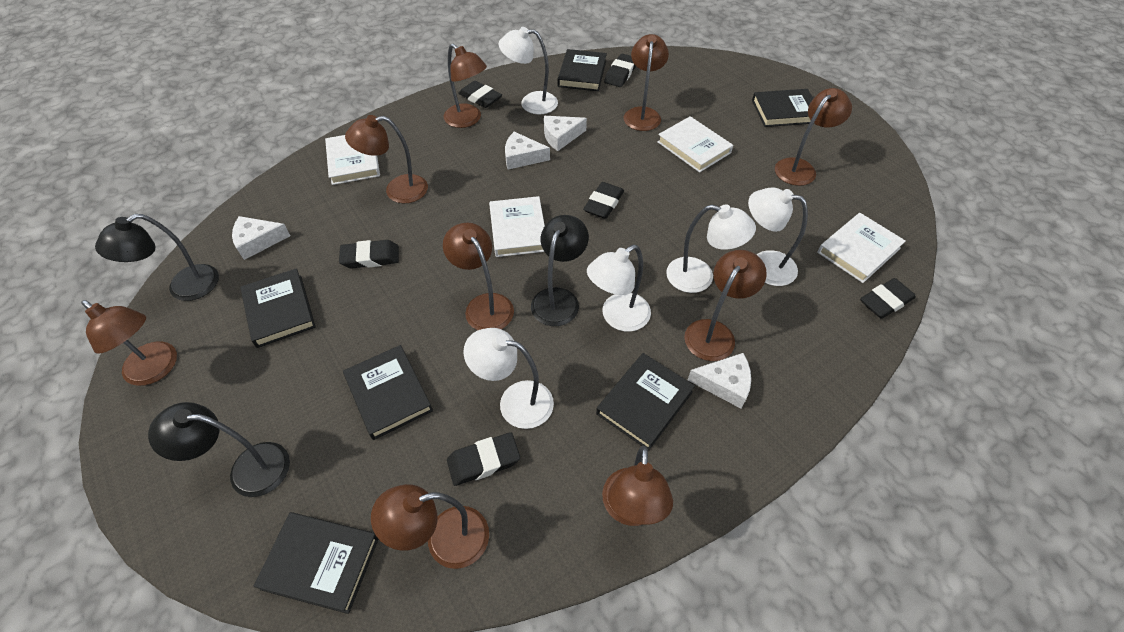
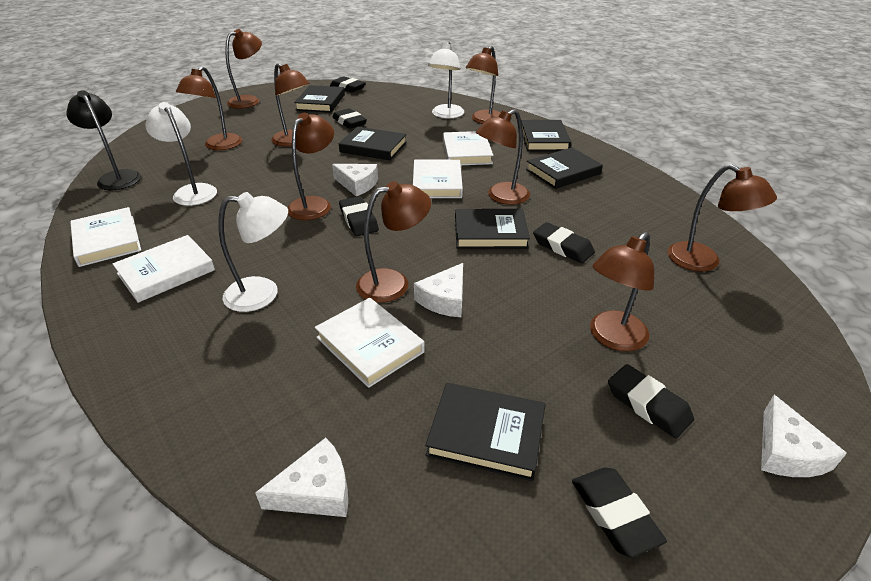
black lamp: 3 -> 1
white book: 4 -> 5
white lamp: 5 -> 3

